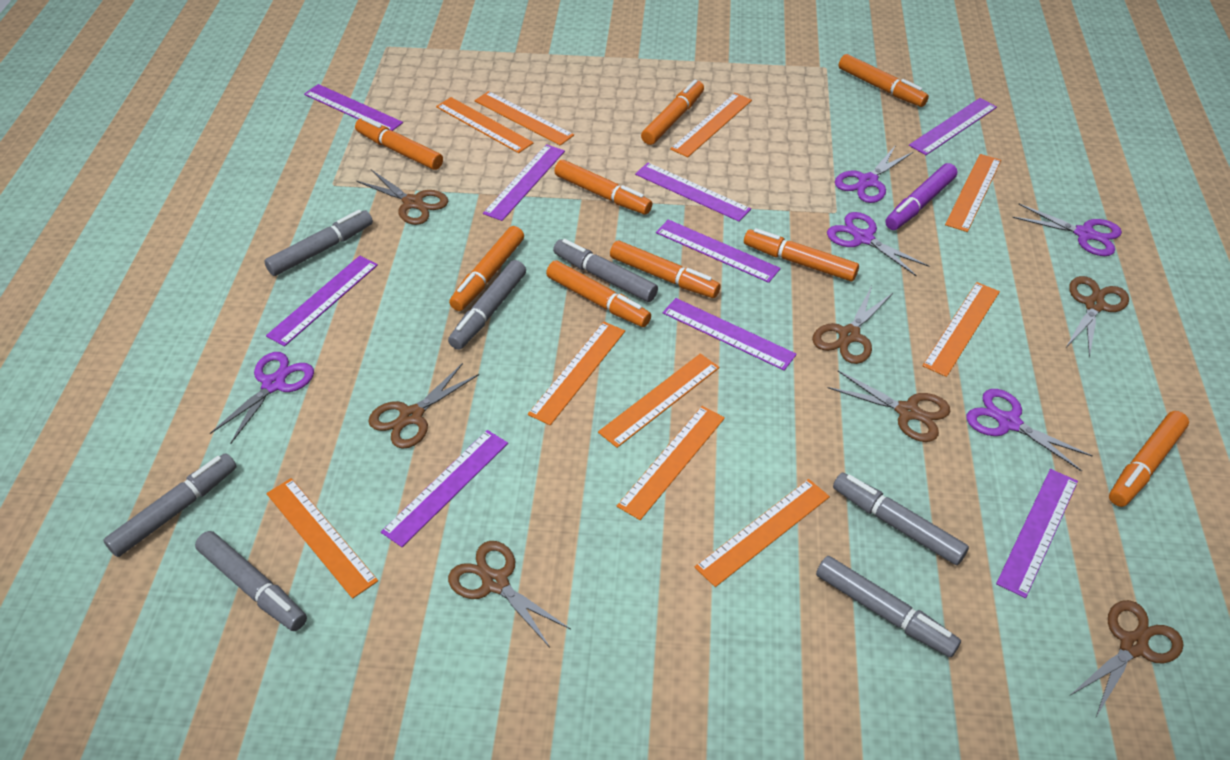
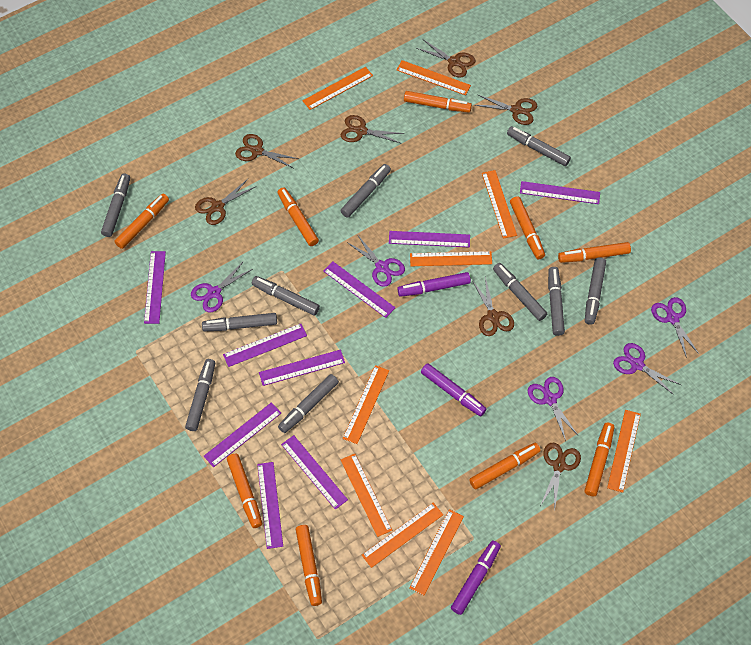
grey marker: 7 -> 10
orange ruler: 10 -> 9
purple marker: 1 -> 3

